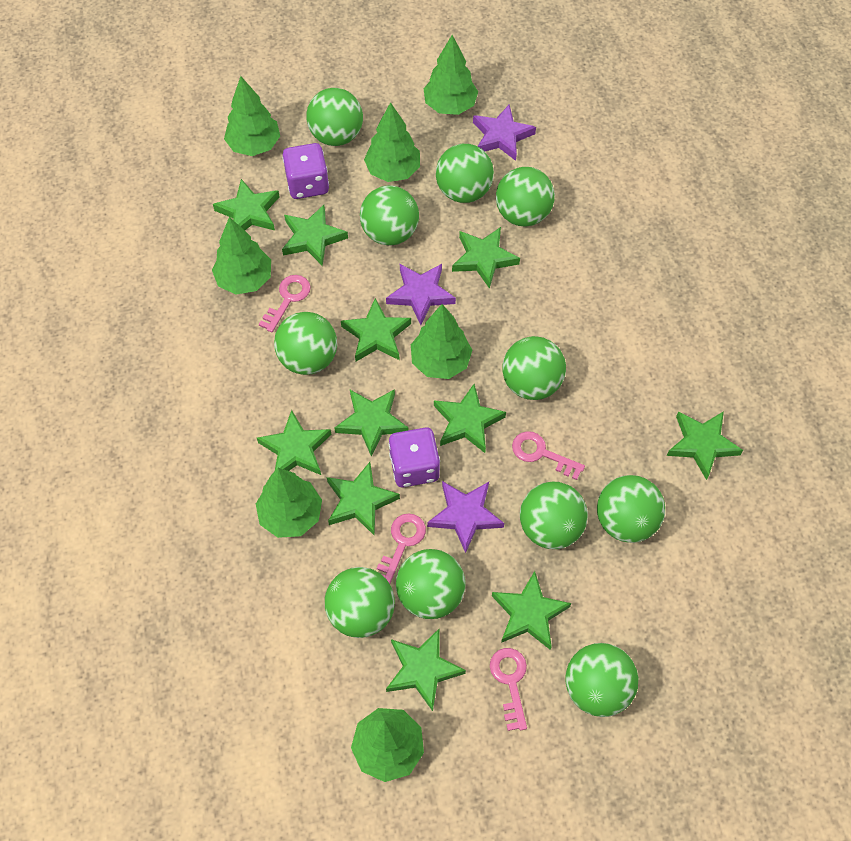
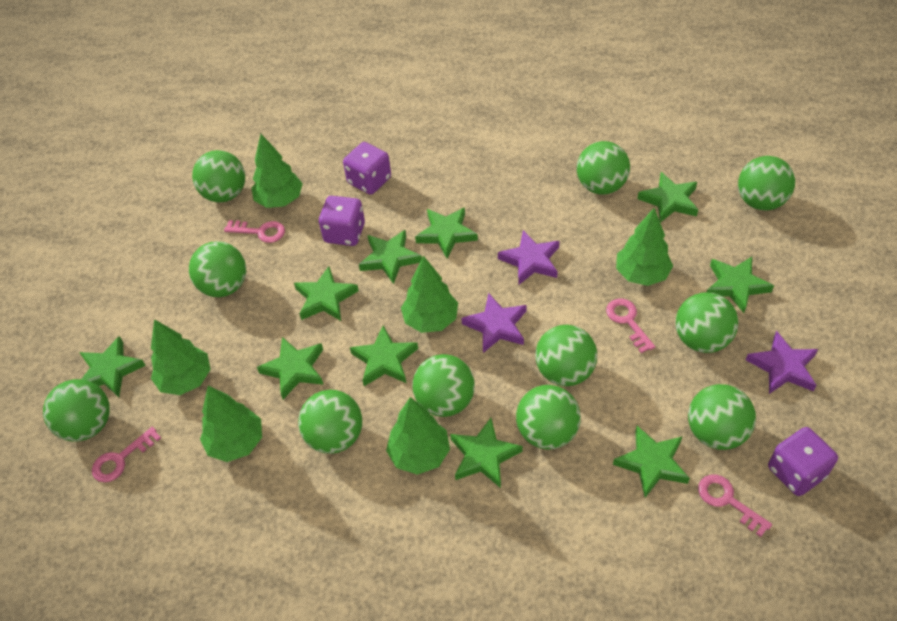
green star: 11 -> 10
green tree: 7 -> 6
purple dice: 2 -> 3

